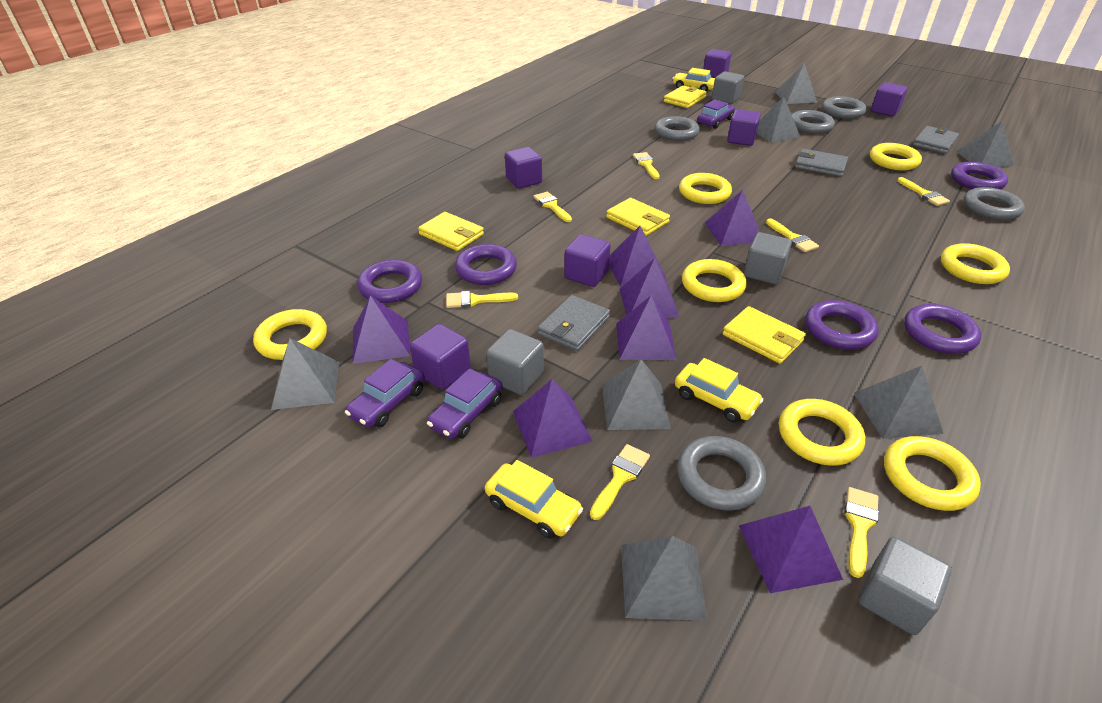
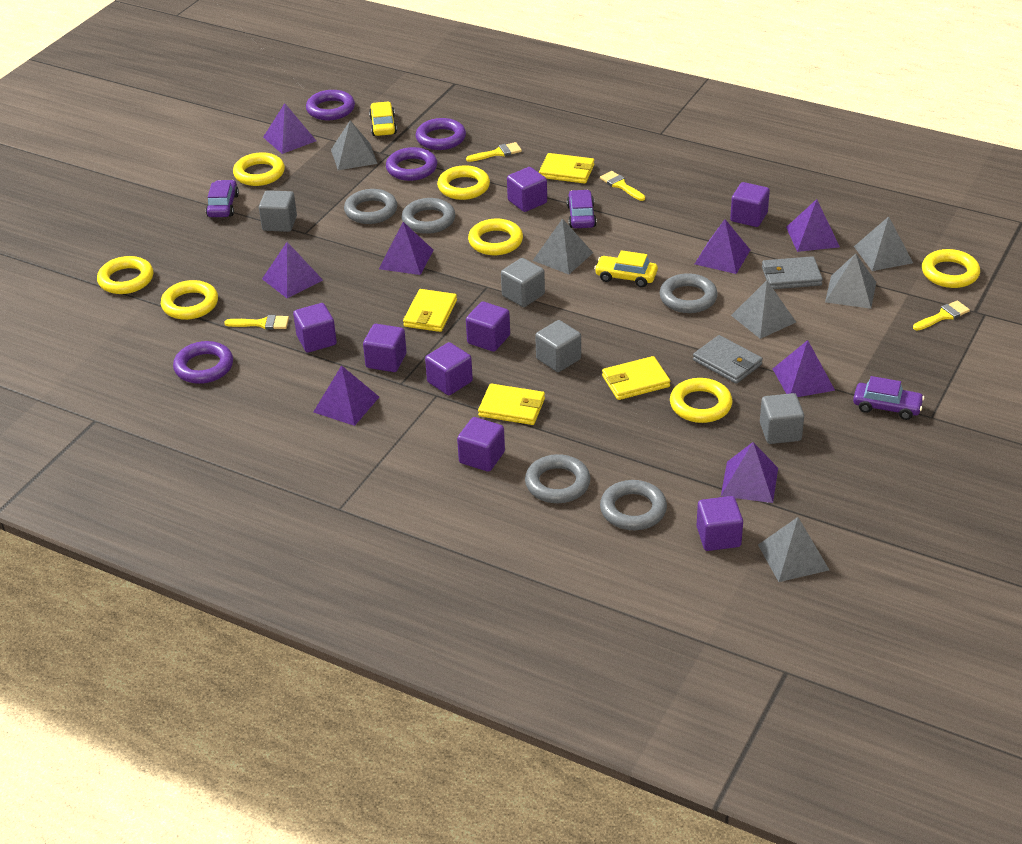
grey pyramid: 7 -> 6
grey wallet: 3 -> 2
purple cube: 6 -> 8
purple pyramid: 7 -> 8
purple ring: 5 -> 4
yellow brush: 7 -> 4
yellow car: 3 -> 2

